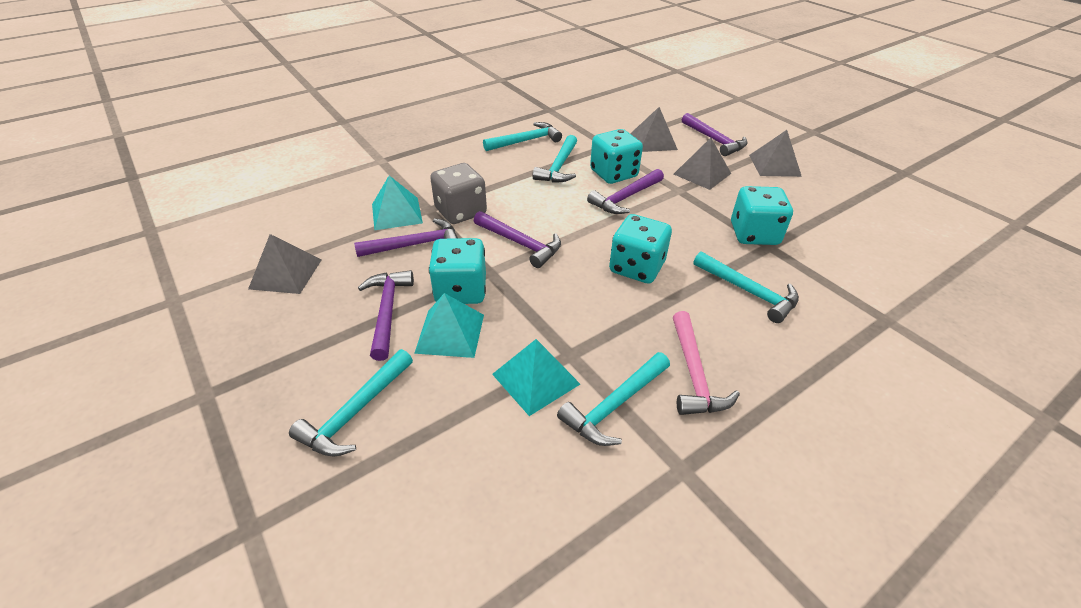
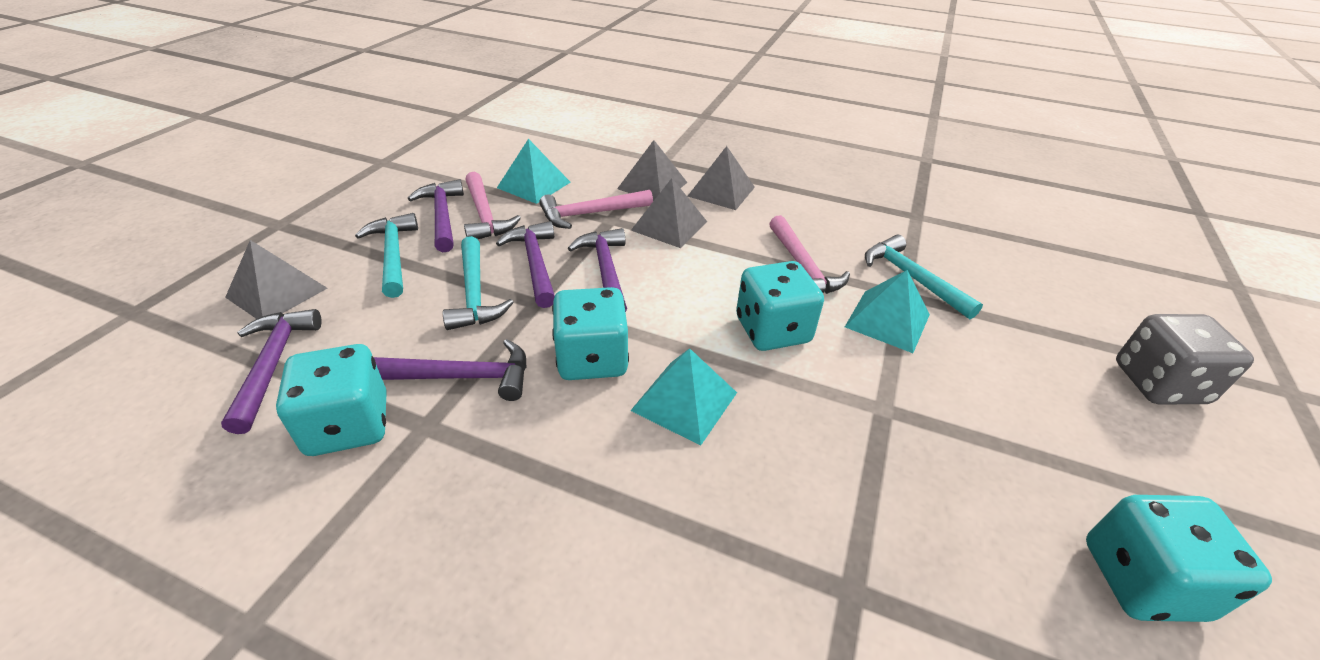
pink hammer: 1 -> 3
turquoise hammer: 5 -> 3

